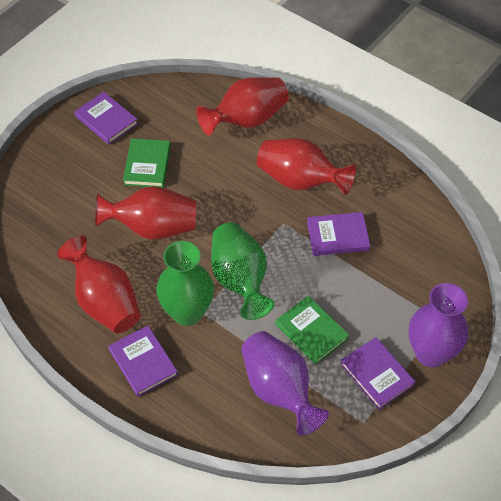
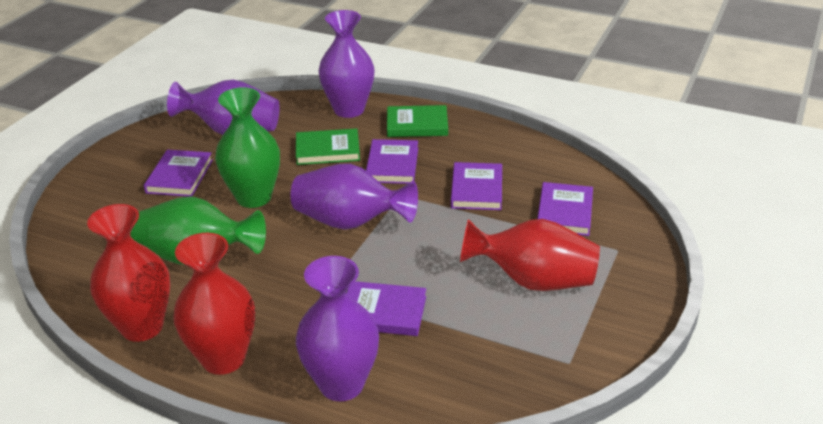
purple book: 4 -> 5
purple vase: 2 -> 4
red vase: 4 -> 3

